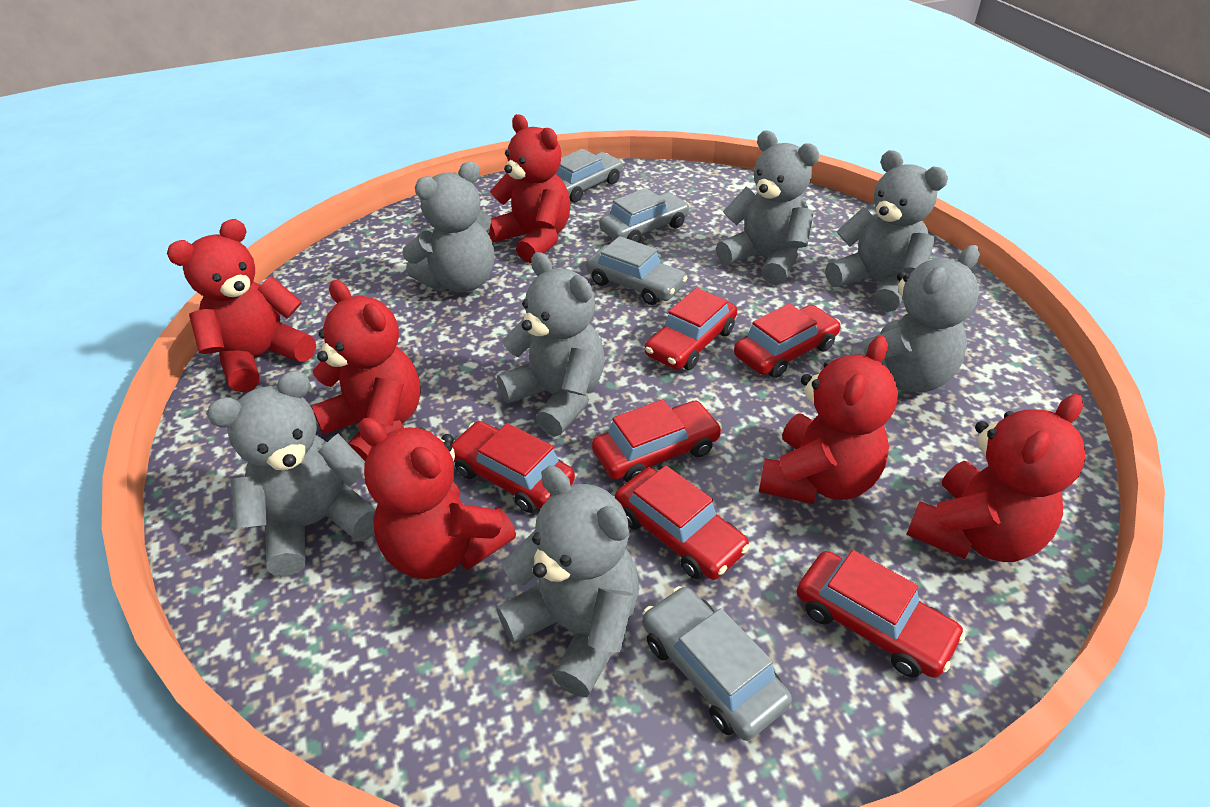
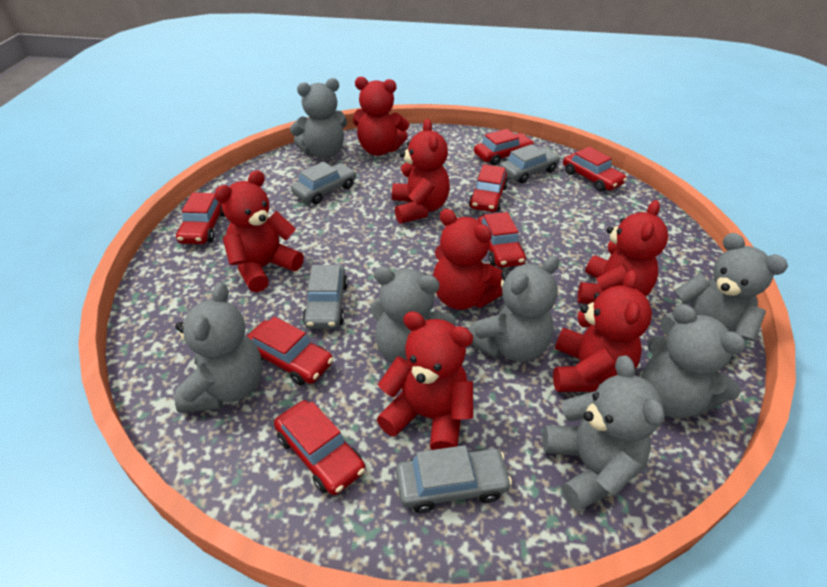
red car: 6 -> 7
red teddy bear: 6 -> 7

